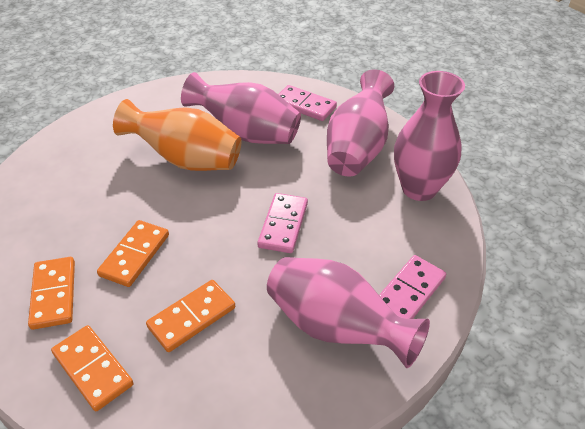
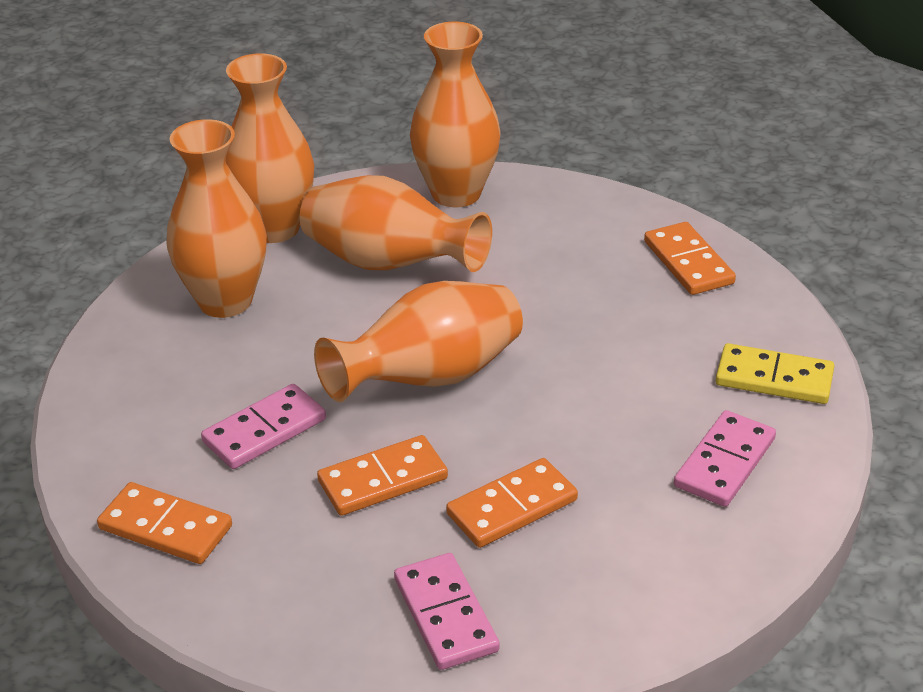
orange vase: 1 -> 5
pink vase: 4 -> 0
yellow domino: 0 -> 1

